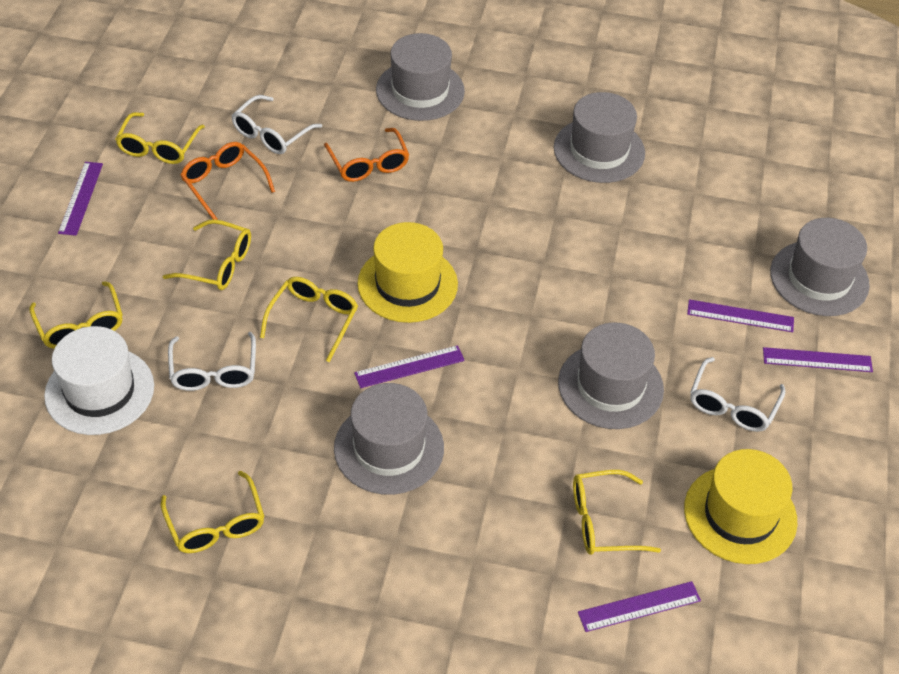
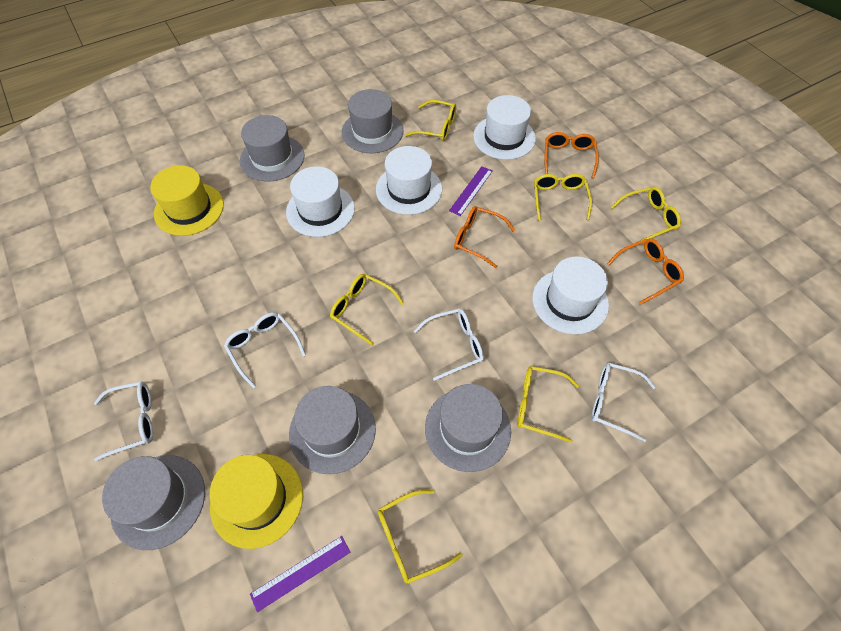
orange glasses: 2 -> 3
purple ruler: 5 -> 2
white glasses: 3 -> 4
white hat: 1 -> 4

